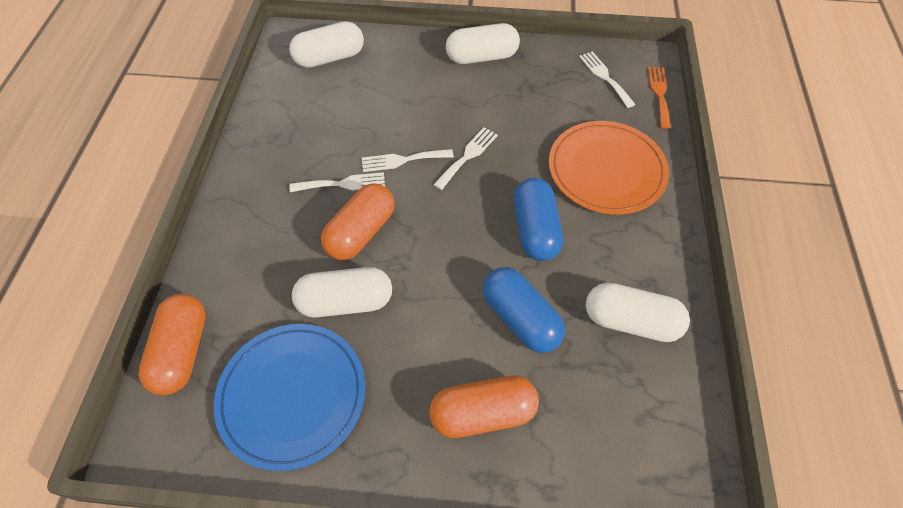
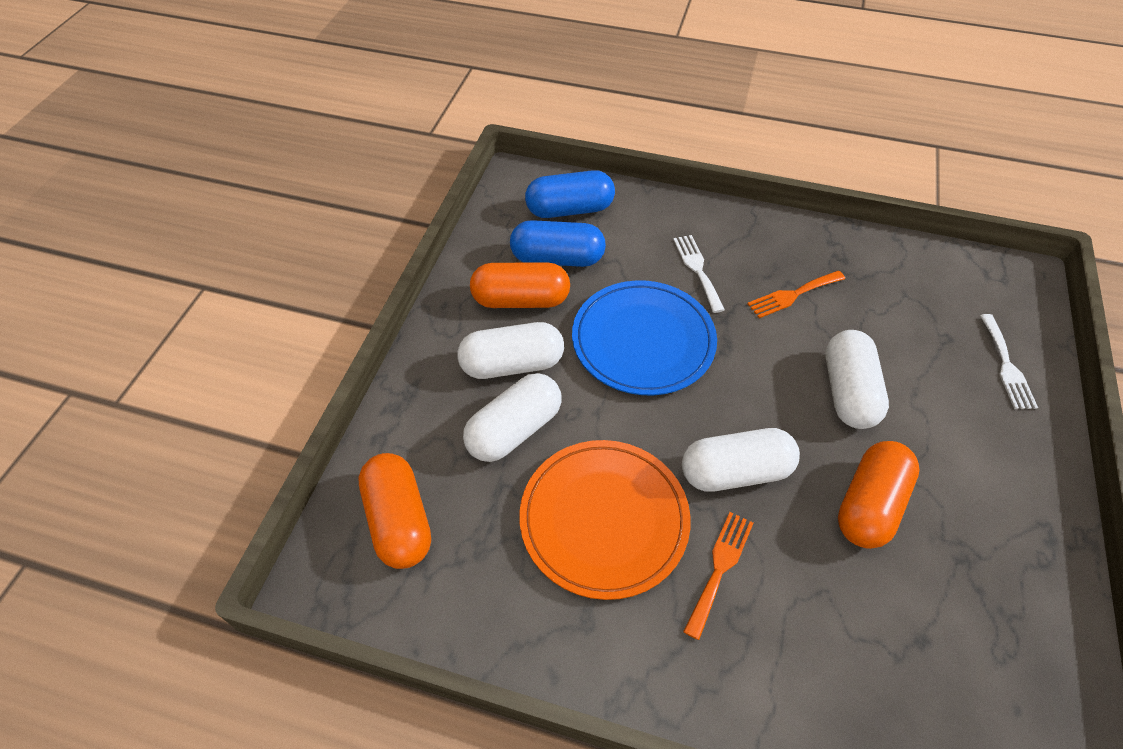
orange fork: 1 -> 2
white fork: 4 -> 2

